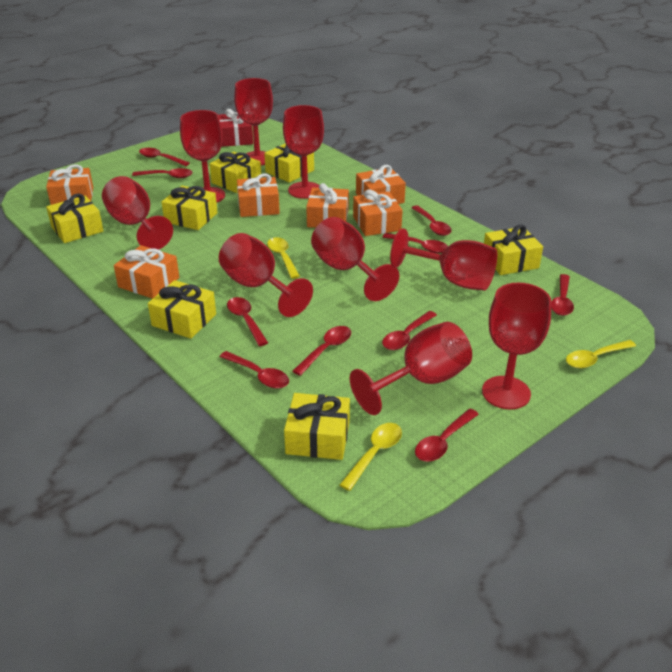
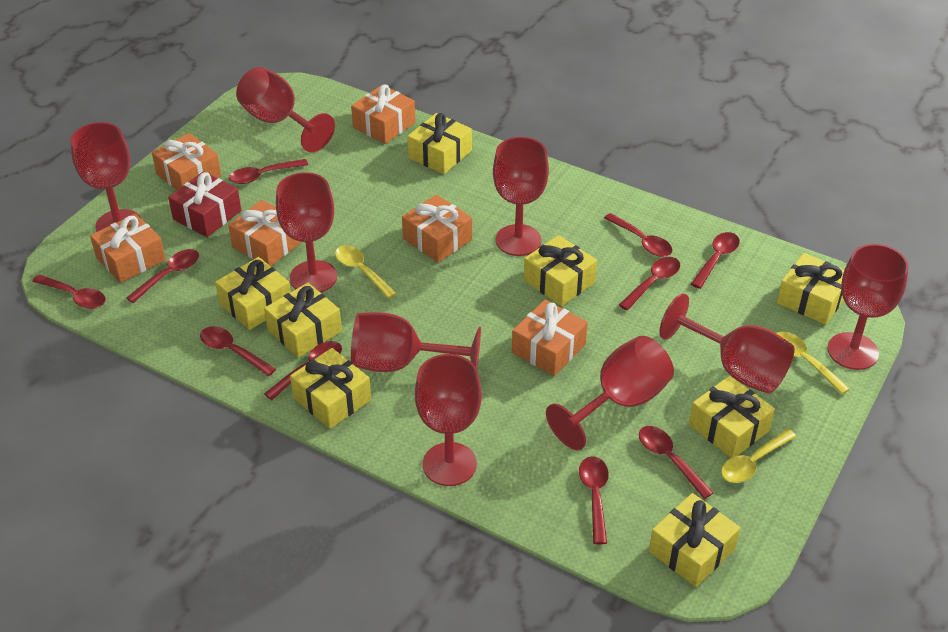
yellow gift: 7 -> 8

